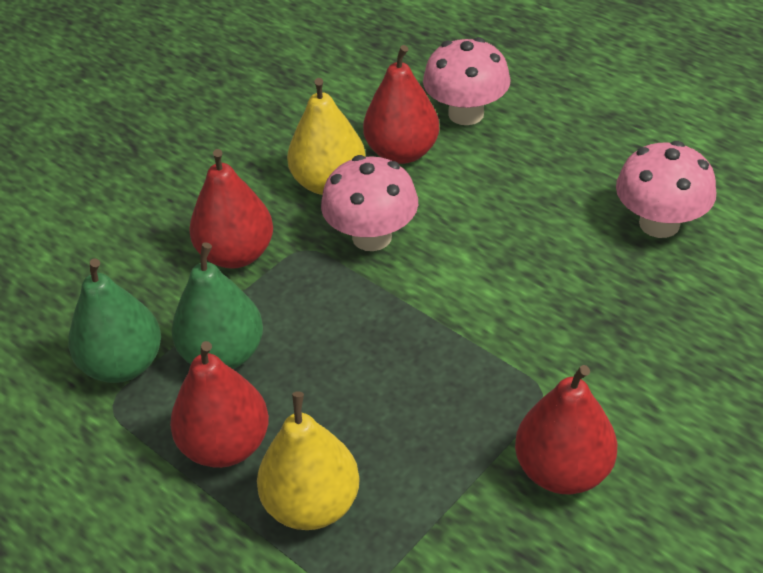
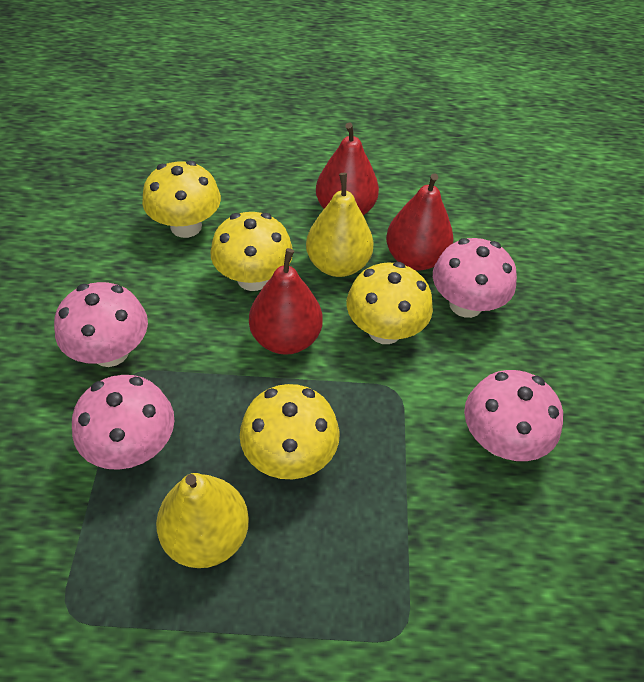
green pear: 2 -> 0
pink mushroom: 3 -> 4
red pear: 4 -> 3
yellow mushroom: 0 -> 4

